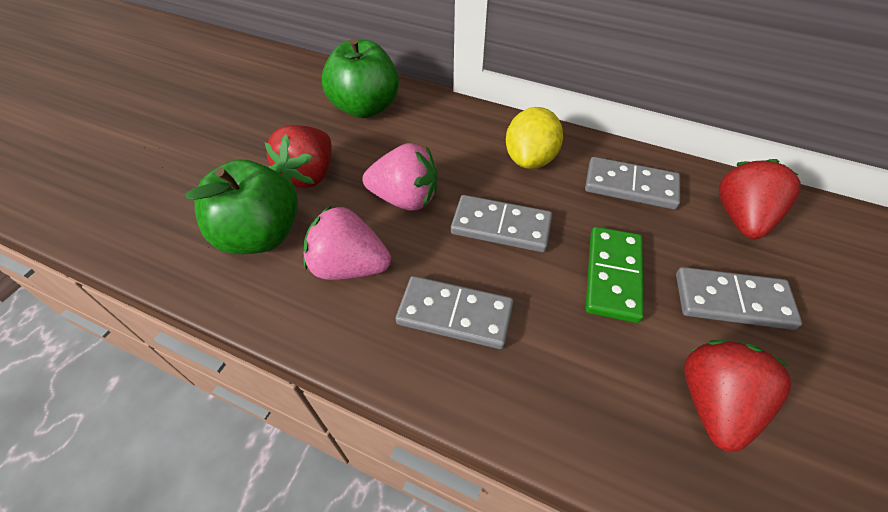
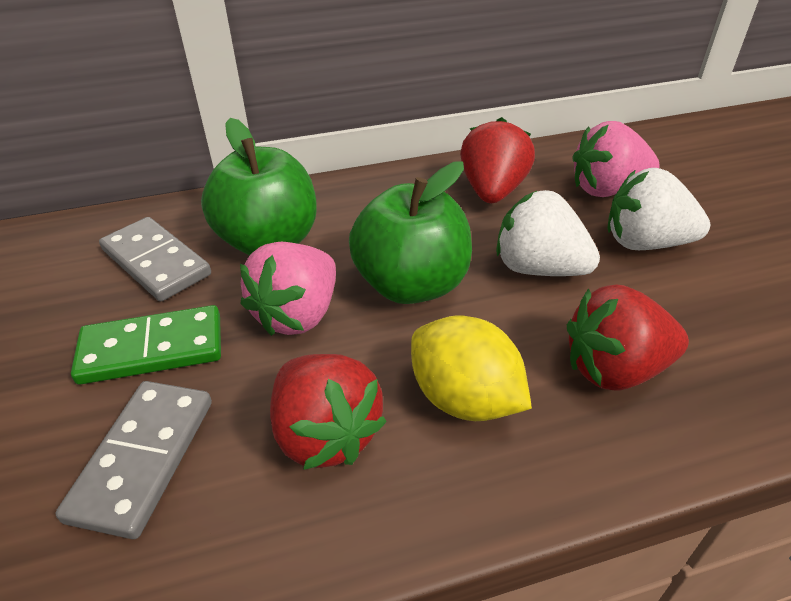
grey domino: 4 -> 2
white strawberry: 0 -> 2

